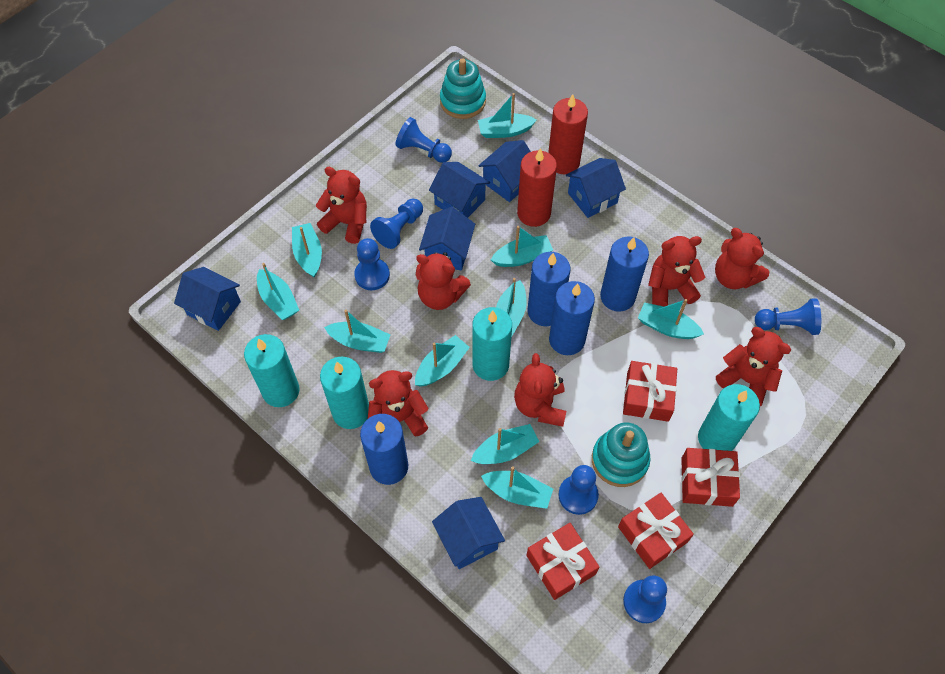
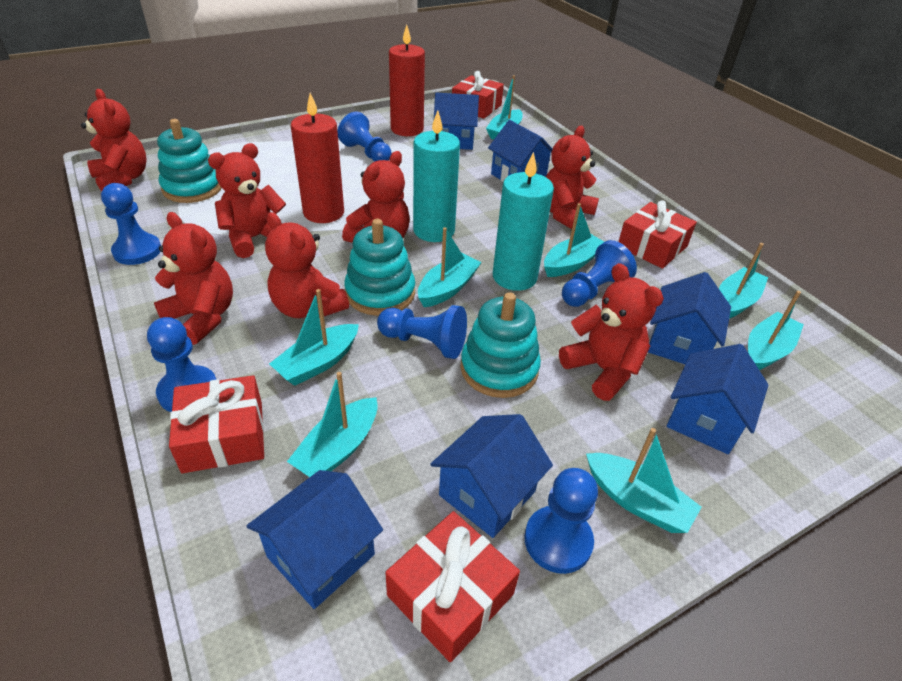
blue candle: 4 -> 0
turquoise boat: 10 -> 8
turquoise candle: 4 -> 2
turquoise stacking toy: 2 -> 3

